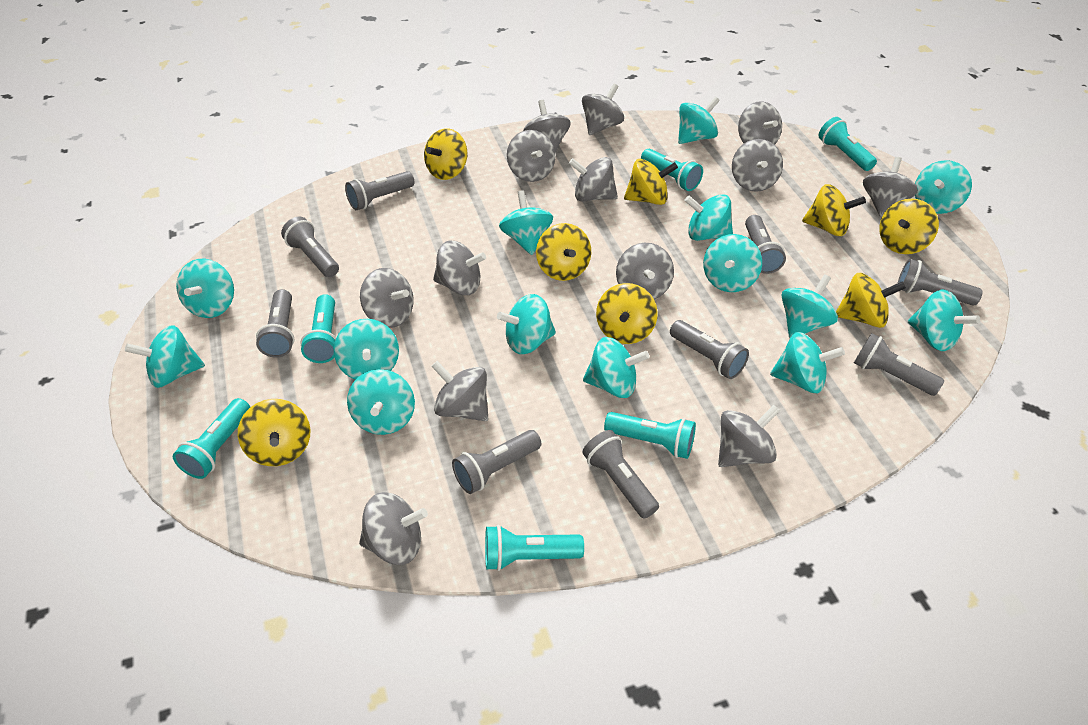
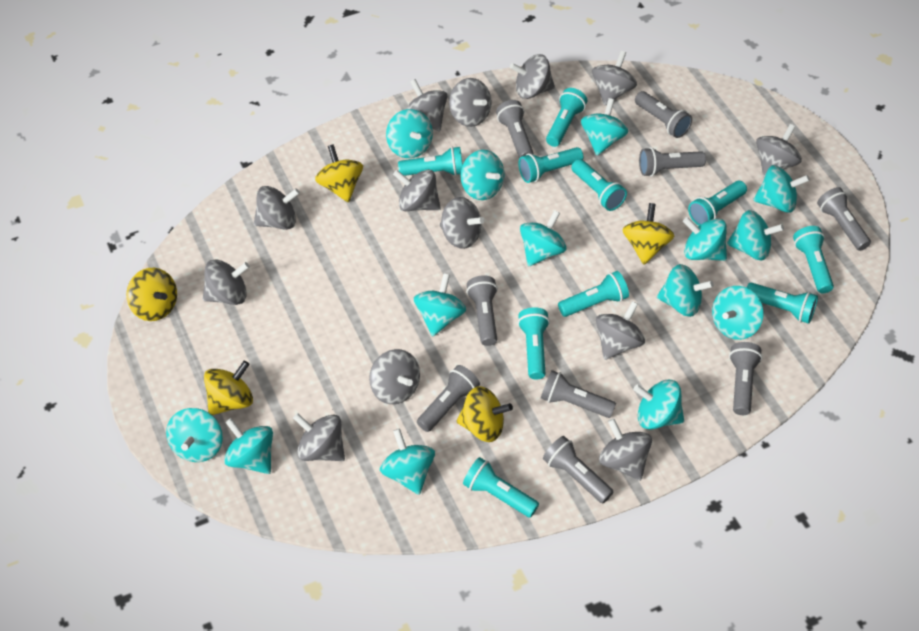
turquoise flashlight: 6 -> 10
yellow spinning top: 8 -> 5

